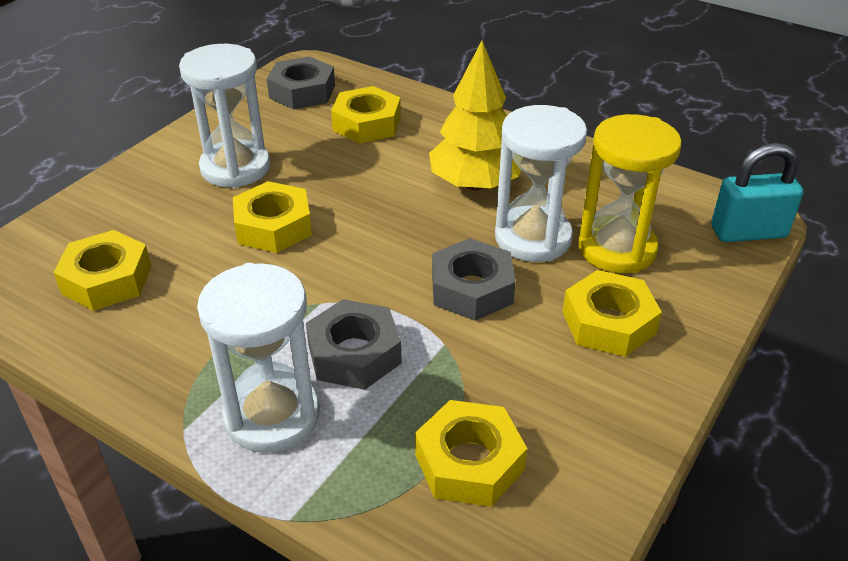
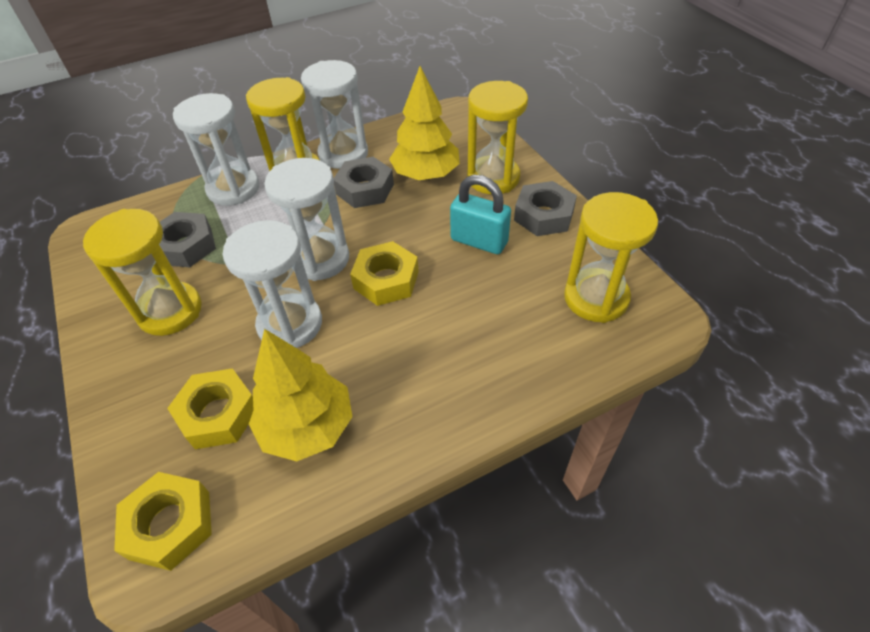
white hourglass: 3 -> 4
yellow hourglass: 1 -> 4
yellow nut: 5 -> 3
yellow tree: 1 -> 2

